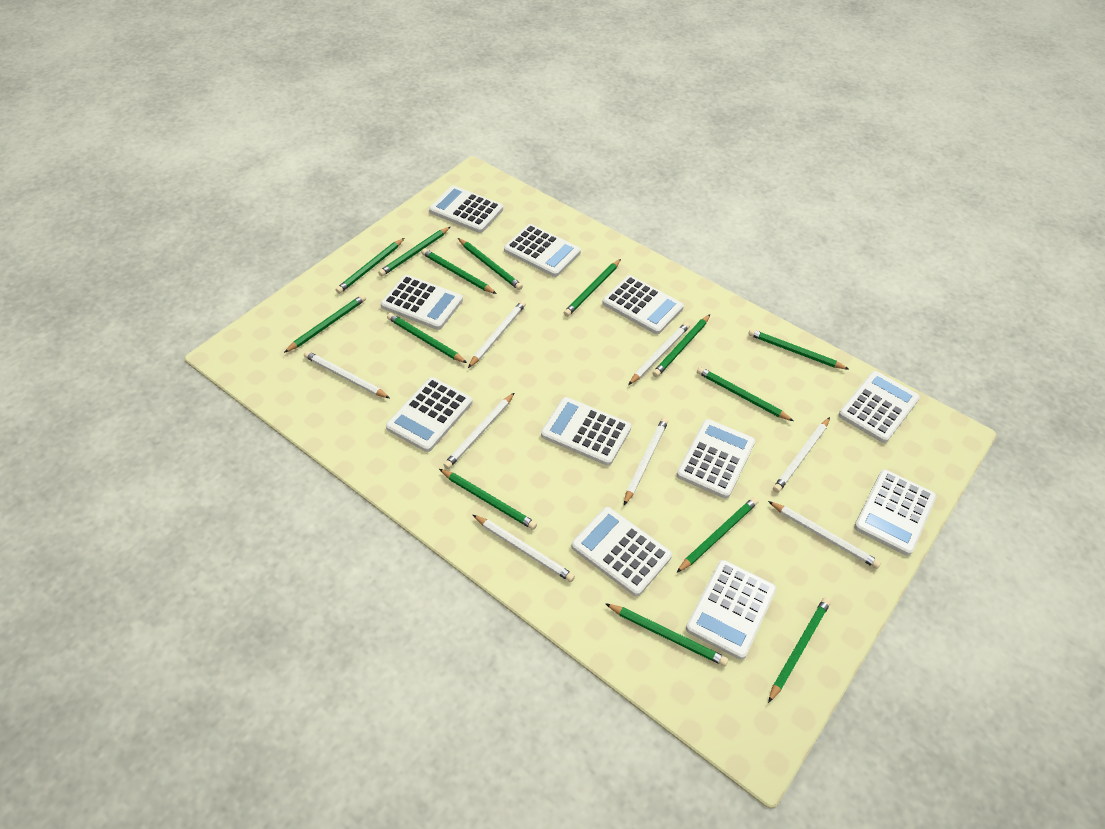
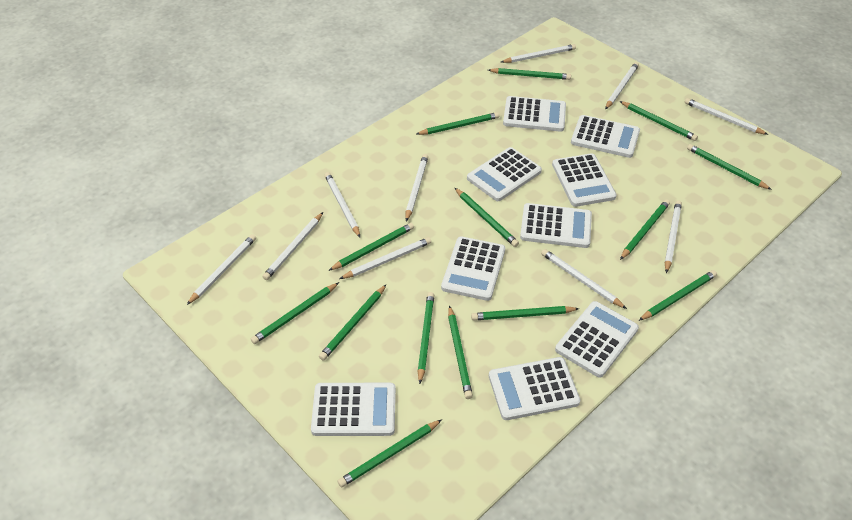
white calculator: 11 -> 9
white pencil: 8 -> 10

